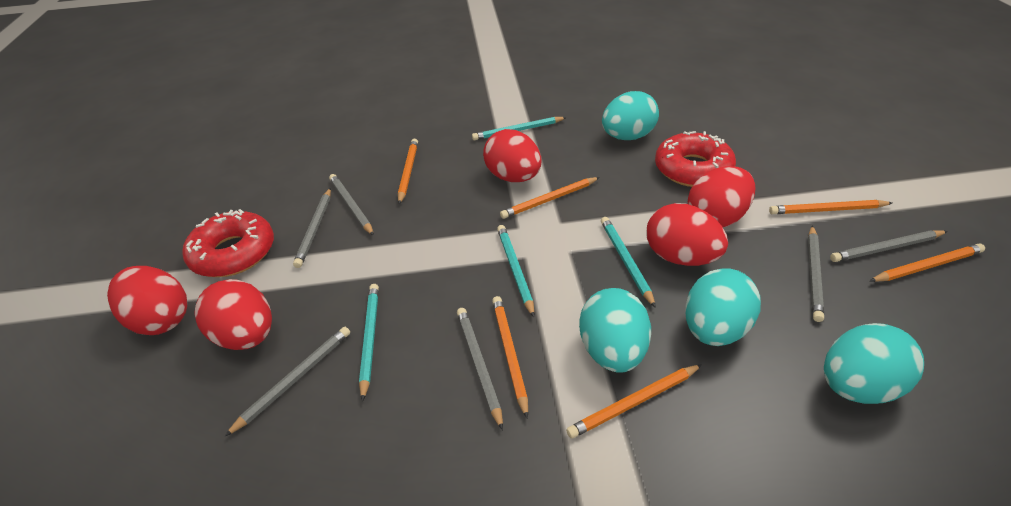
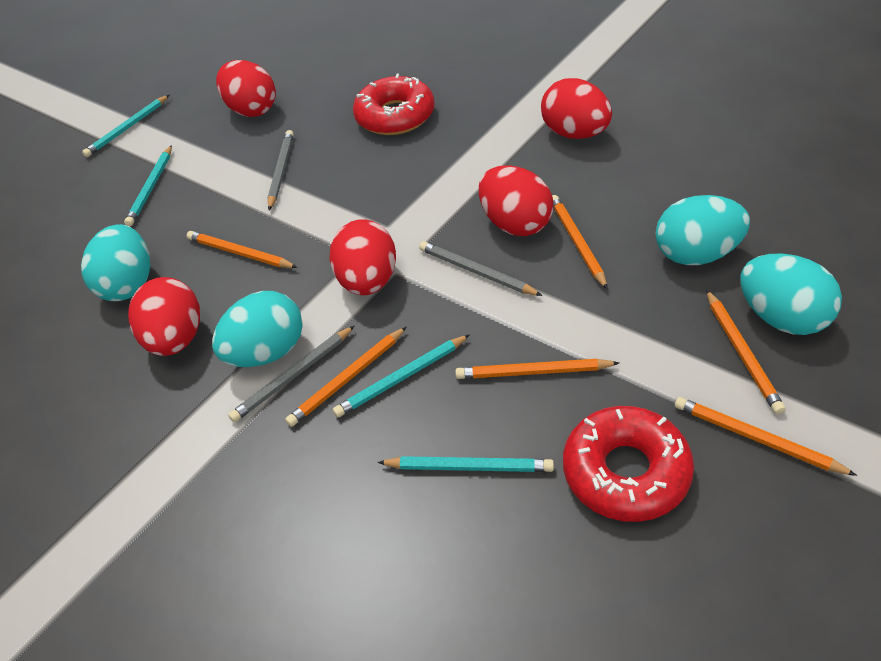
grey pencil: 6 -> 3

